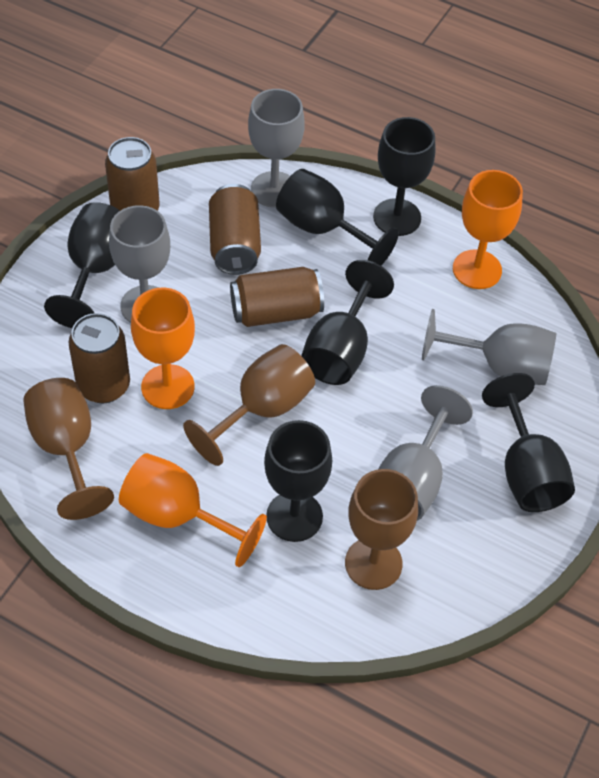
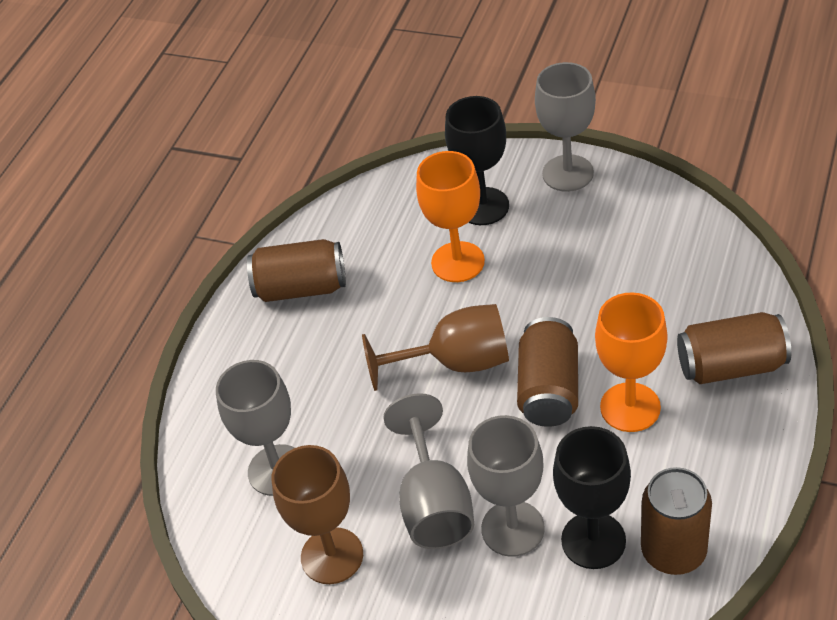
black goblet: 6 -> 2
brown goblet: 3 -> 2
orange goblet: 3 -> 2

